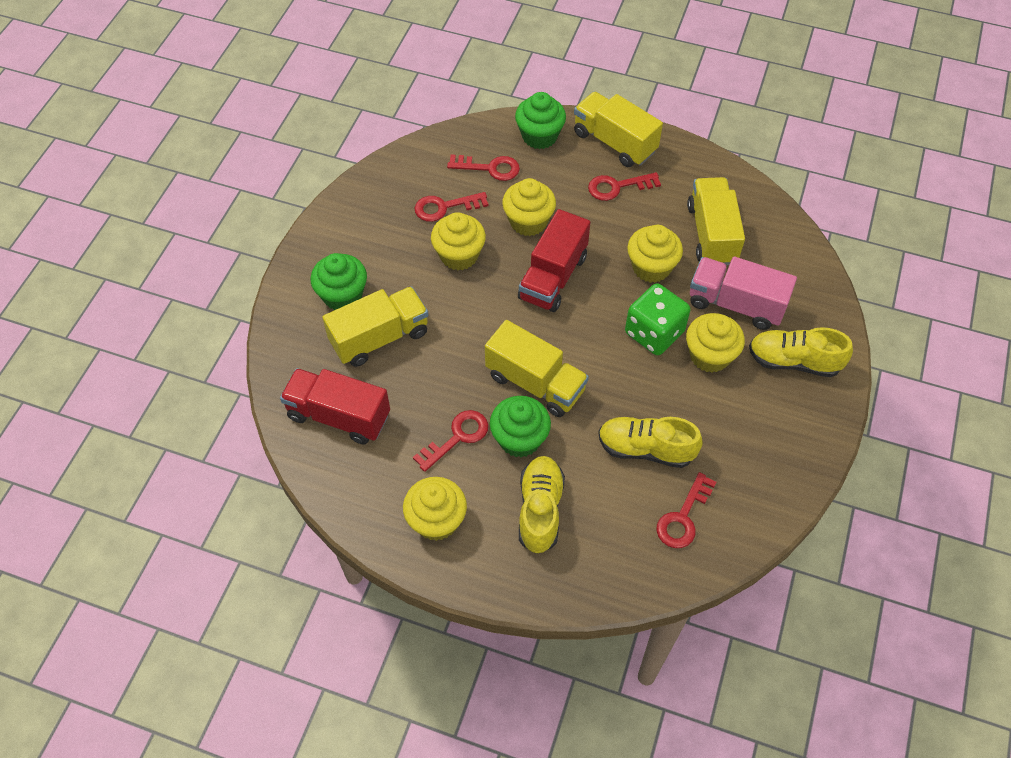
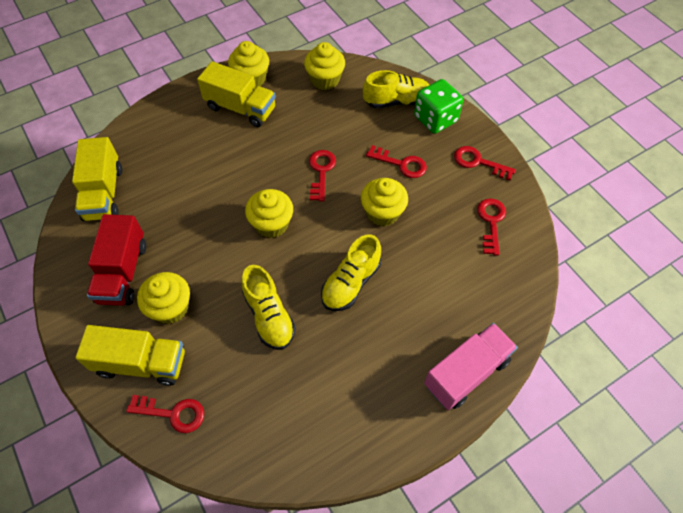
green cupcake: 3 -> 0
red truck: 2 -> 1
yellow truck: 4 -> 3

